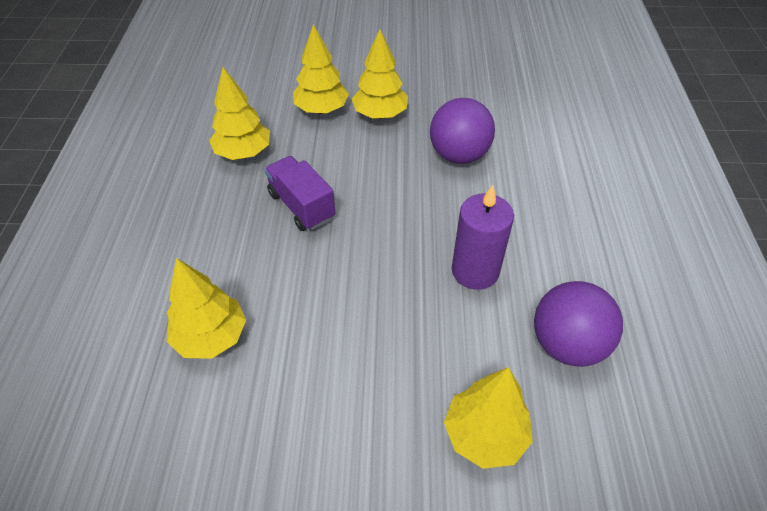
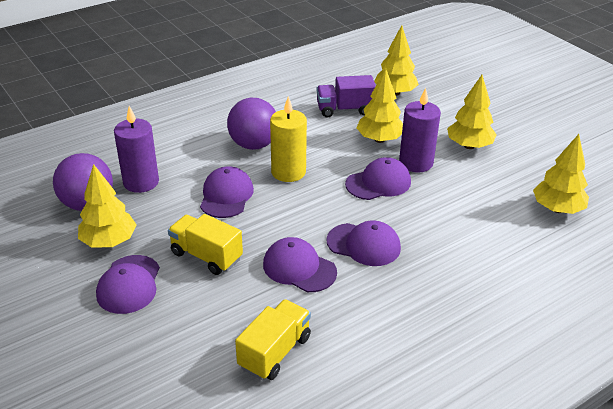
purple candle: 1 -> 2
purple cap: 0 -> 5
yellow candle: 0 -> 1
yellow truck: 0 -> 2

